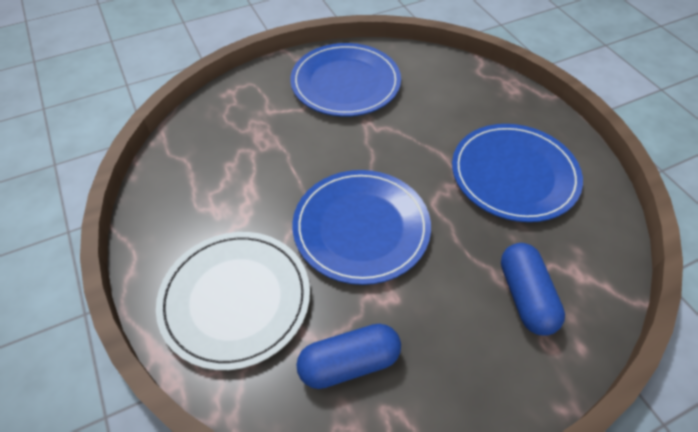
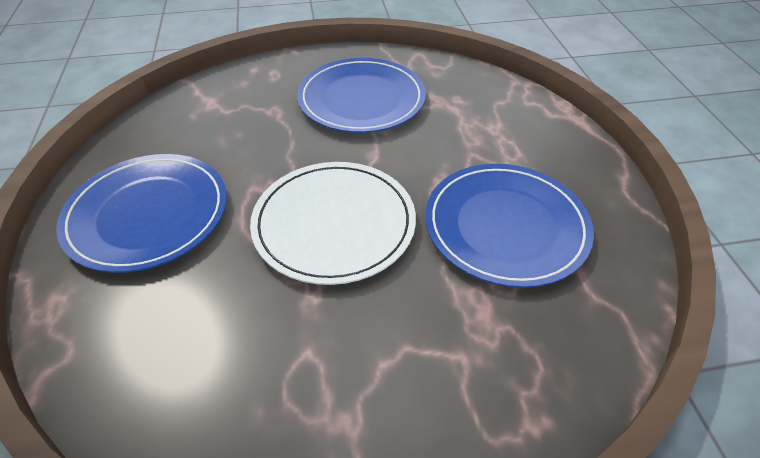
blue capsule: 2 -> 0

